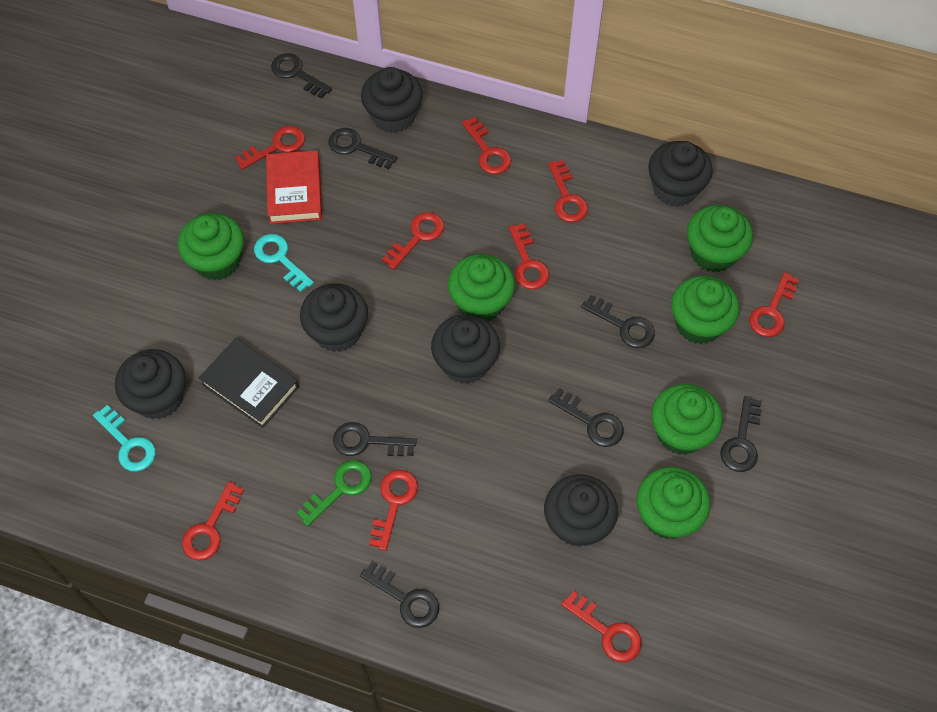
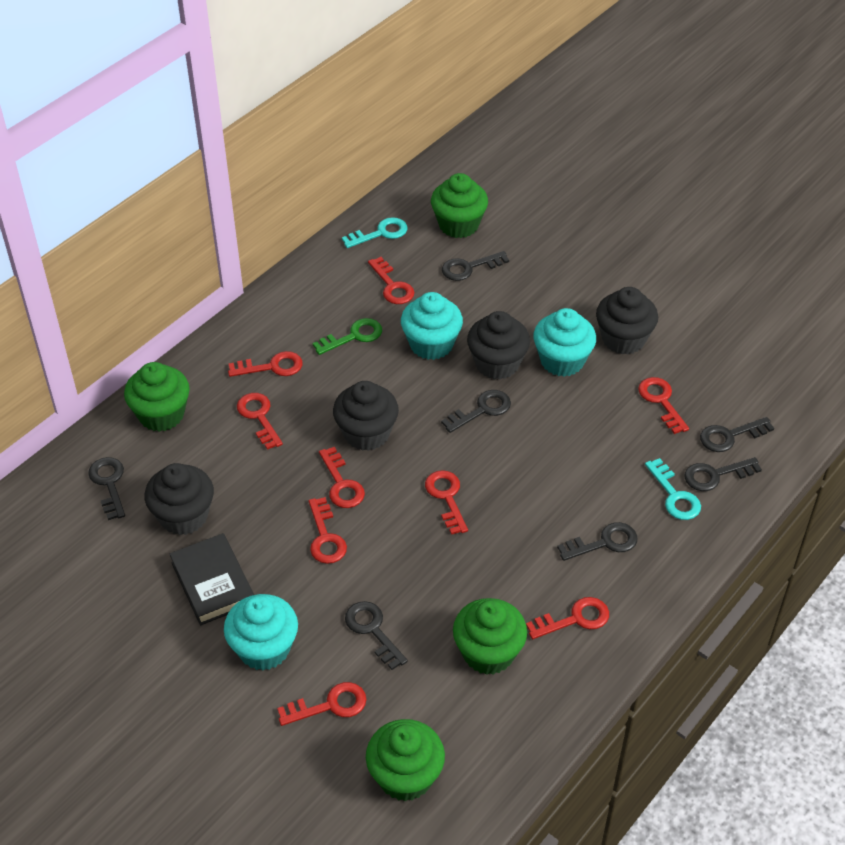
black cupcake: 6 -> 4
green cupcake: 6 -> 4
red book: 1 -> 0
turquoise cupcake: 0 -> 3

